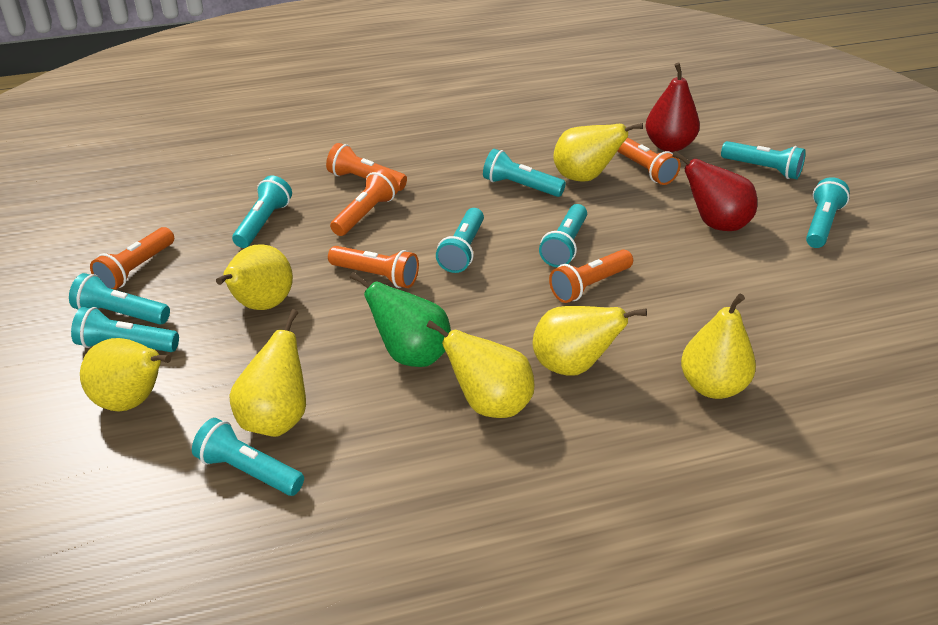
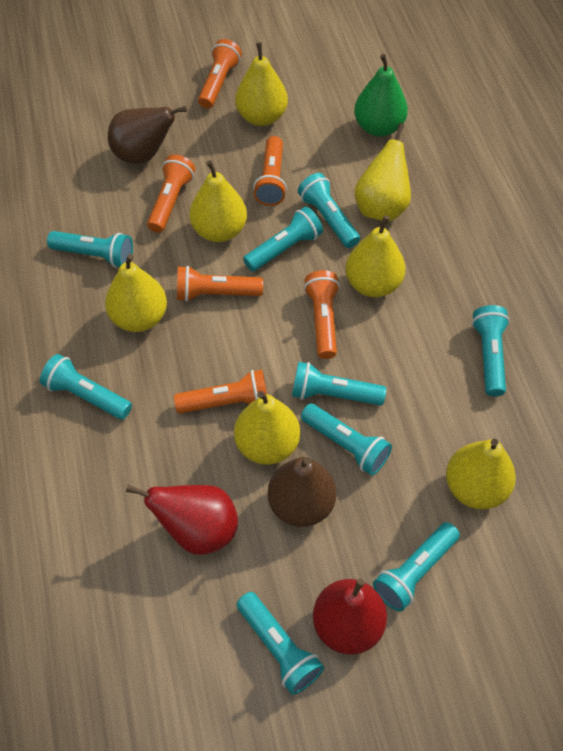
brown pear: 0 -> 2

